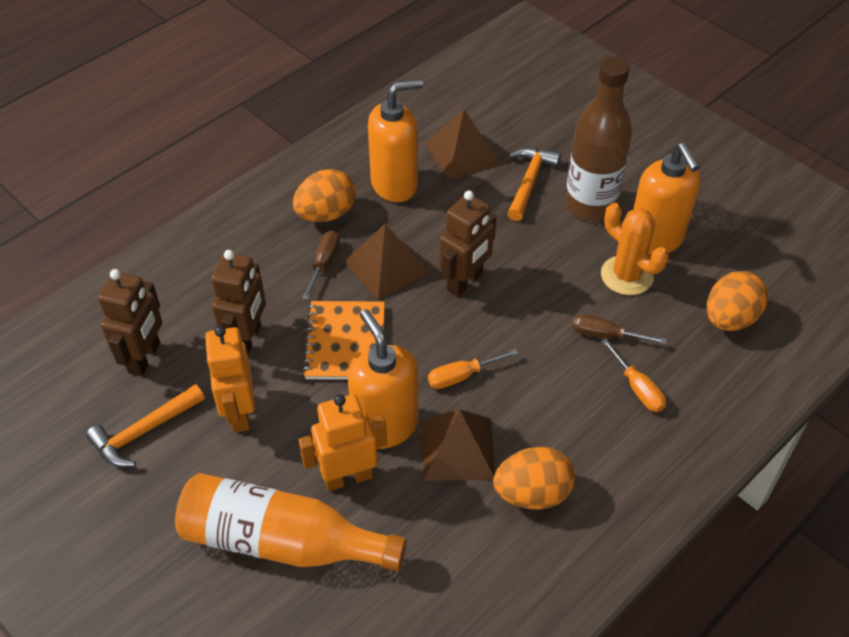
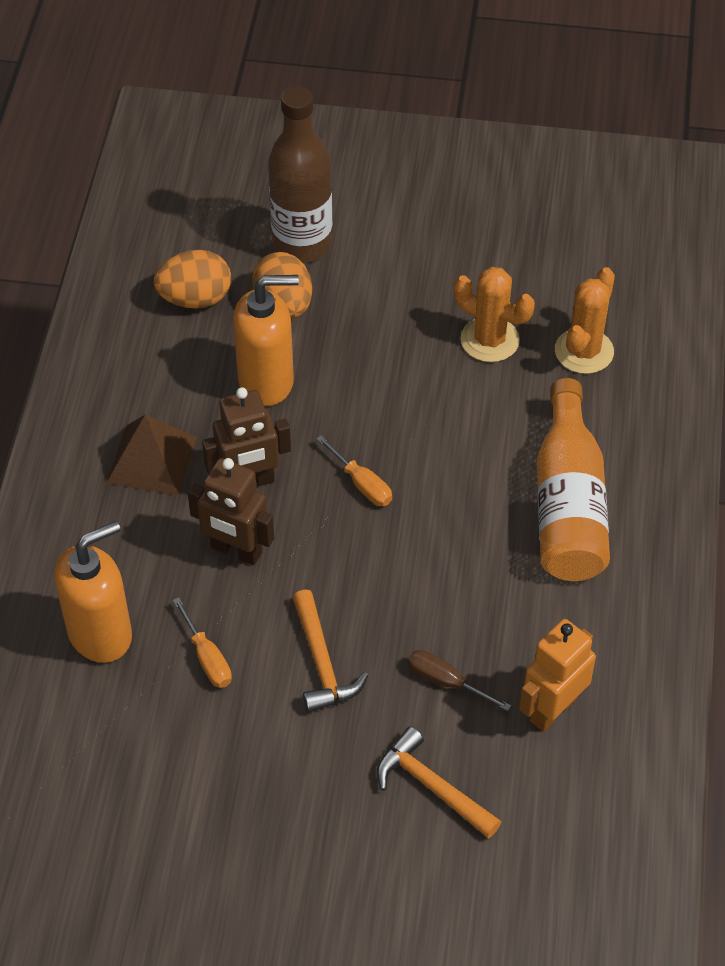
brown pyramid: 3 -> 1
brown robot: 3 -> 2
brown screwdriver: 2 -> 1
orange cactus: 1 -> 2
orange egg: 3 -> 2
orange notebook: 1 -> 0
orange robot: 2 -> 1
orange soap dispenser: 3 -> 2

